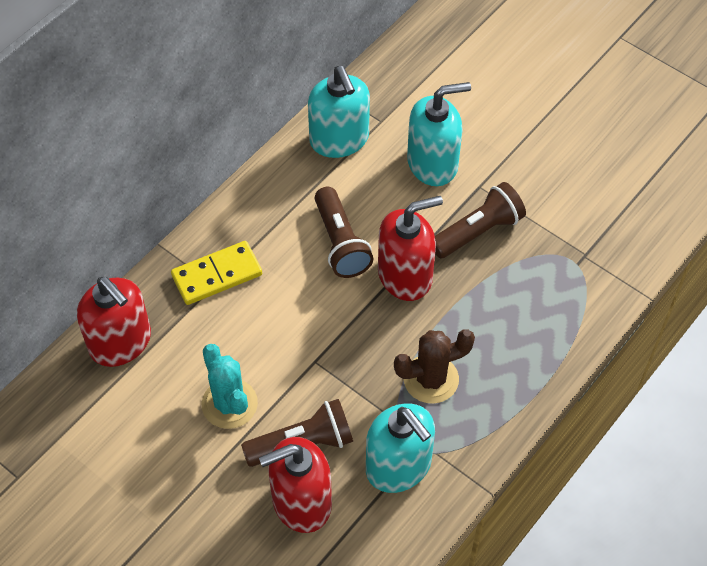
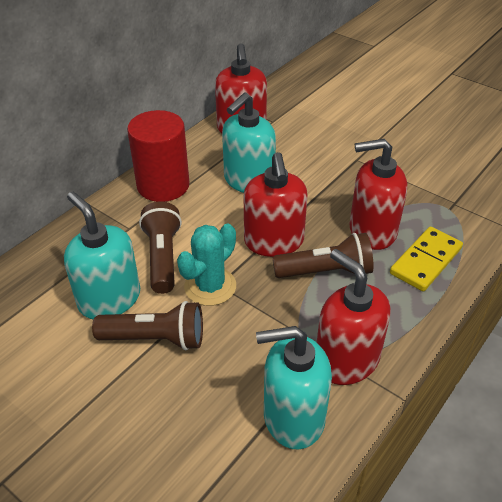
brown cactus: 1 -> 0
red cylinder: 0 -> 1
red soap dispenser: 3 -> 4

